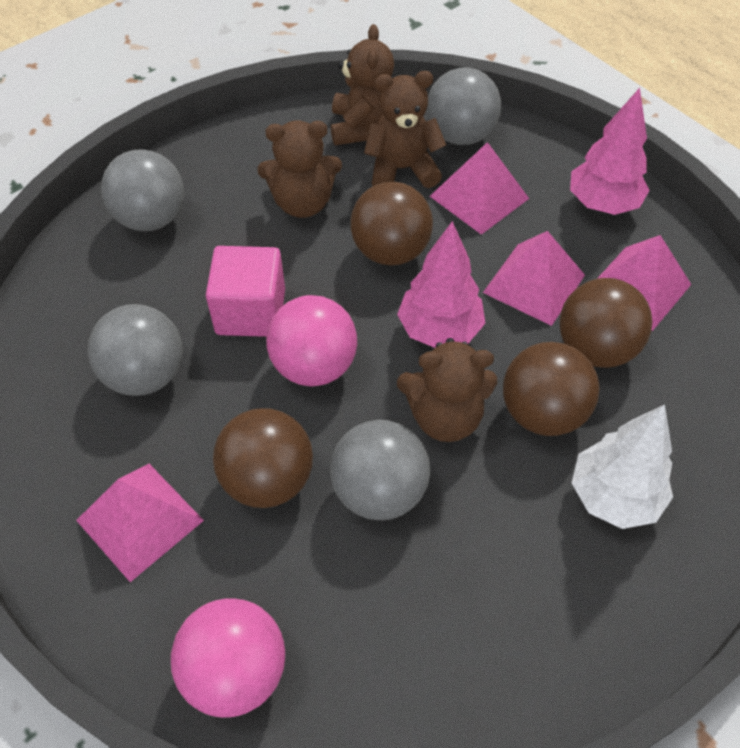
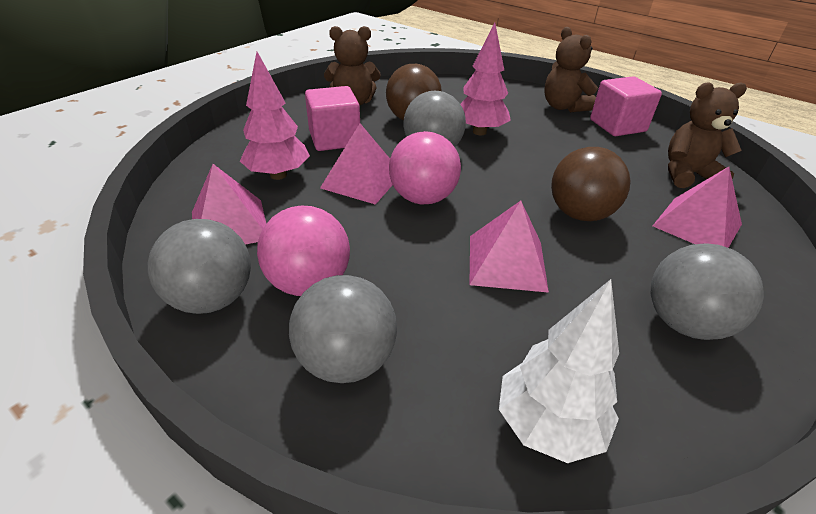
brown ball: 4 -> 2
brown teddy bear: 4 -> 3
pink cube: 1 -> 2

